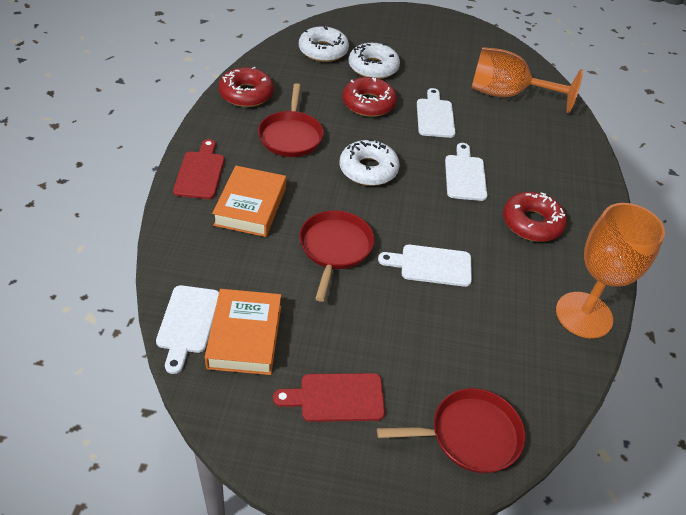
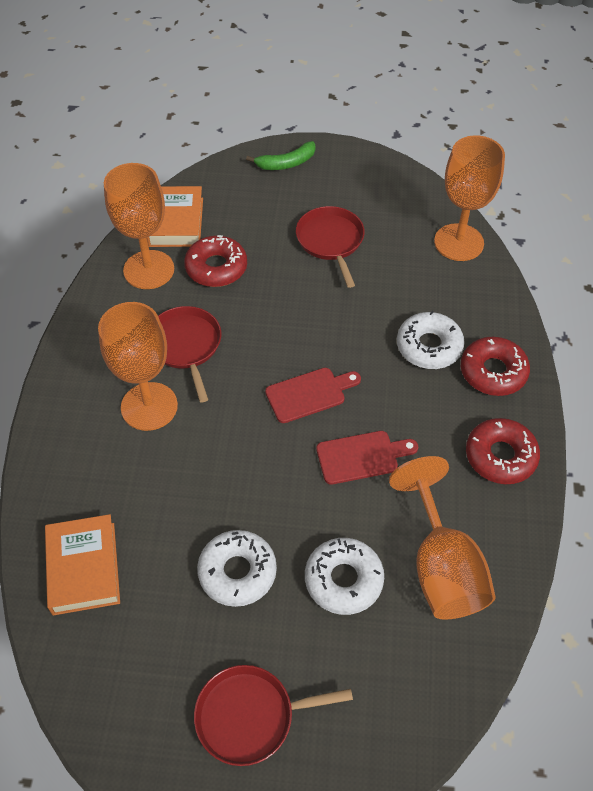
green banana: 0 -> 1
orange goblet: 2 -> 4
white cutting board: 4 -> 0

